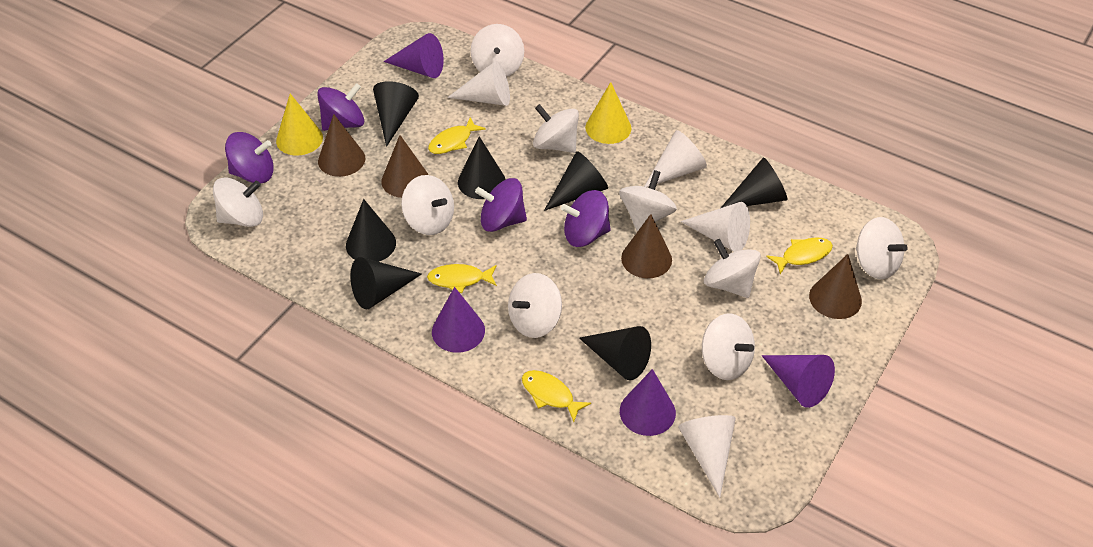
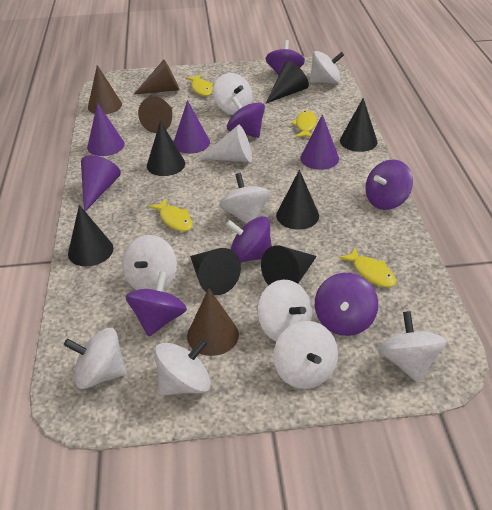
purple spinning top: 4 -> 6
white cone: 4 -> 1
yellow cone: 2 -> 0

